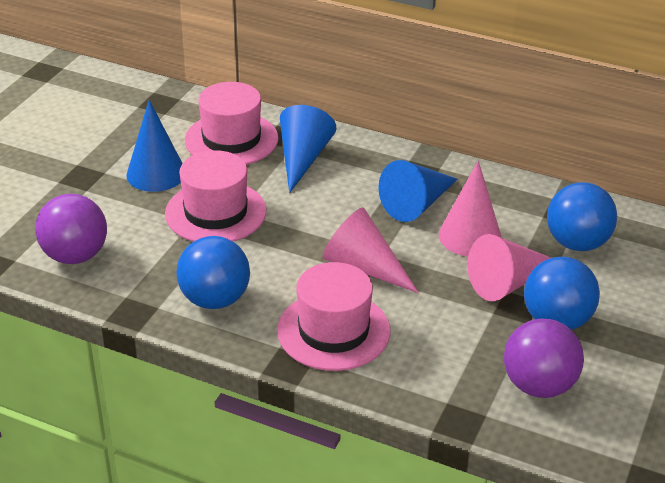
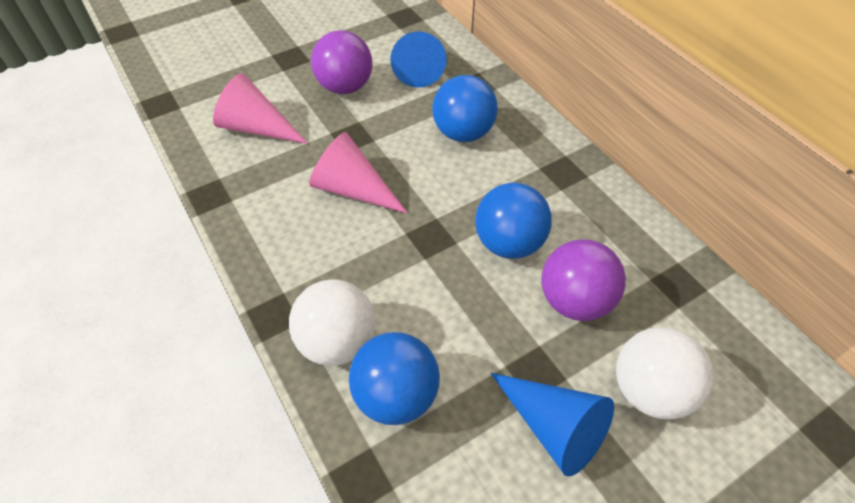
blue cone: 3 -> 2
pink cone: 3 -> 2
pink hat: 3 -> 0
white ball: 0 -> 2

